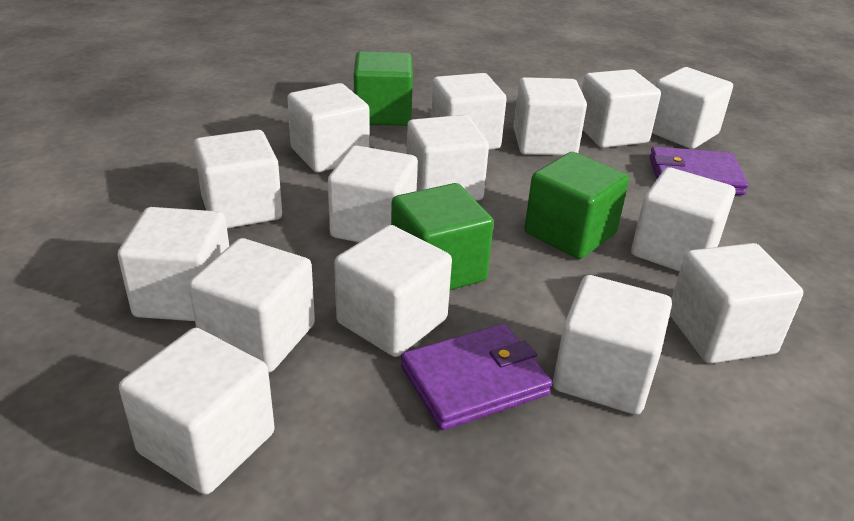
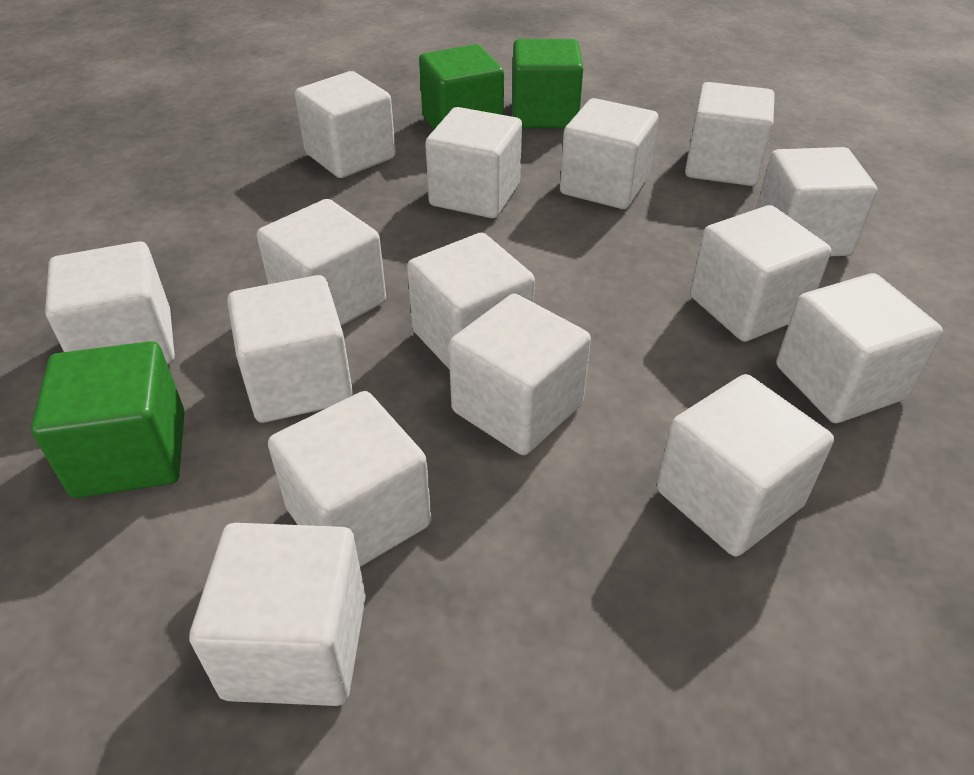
purple wallet: 2 -> 0

